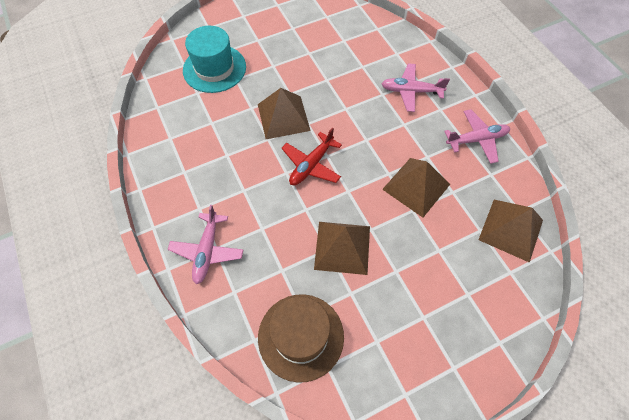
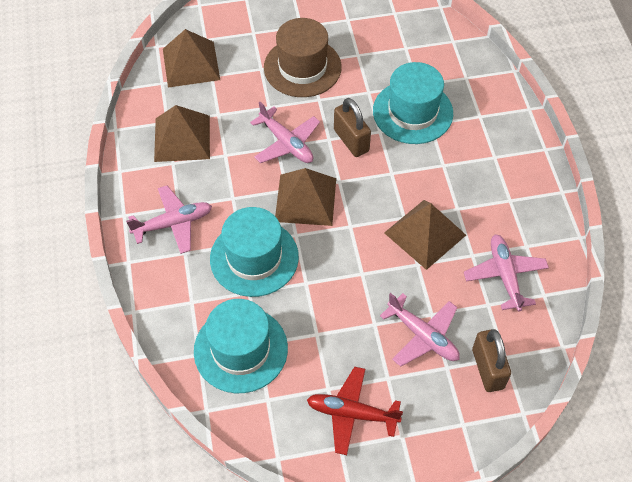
brown padlock: 0 -> 2
pink plane: 3 -> 4
turquoise hat: 1 -> 3

